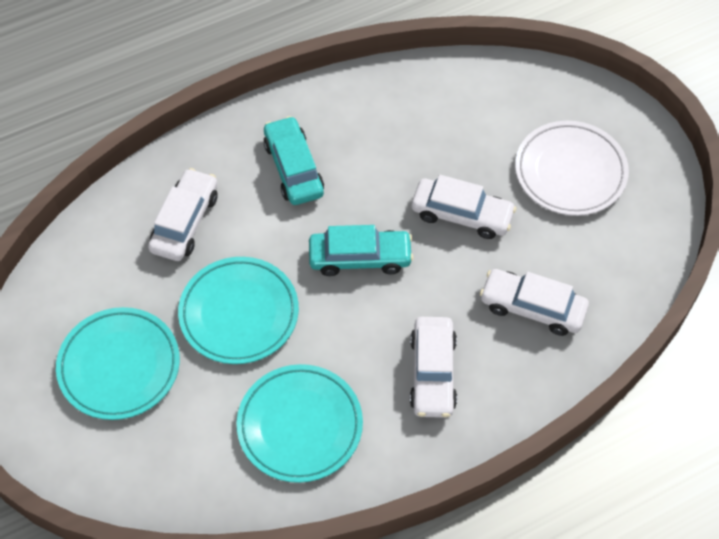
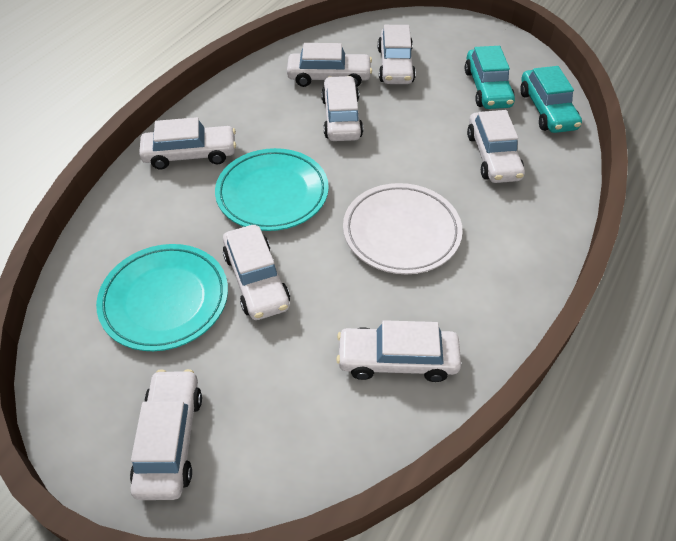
turquoise plate: 3 -> 2
white car: 4 -> 8

